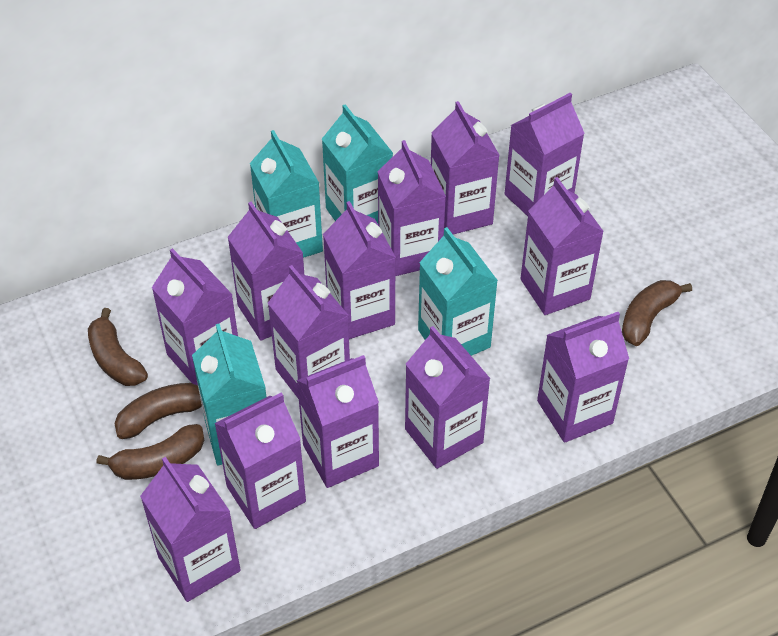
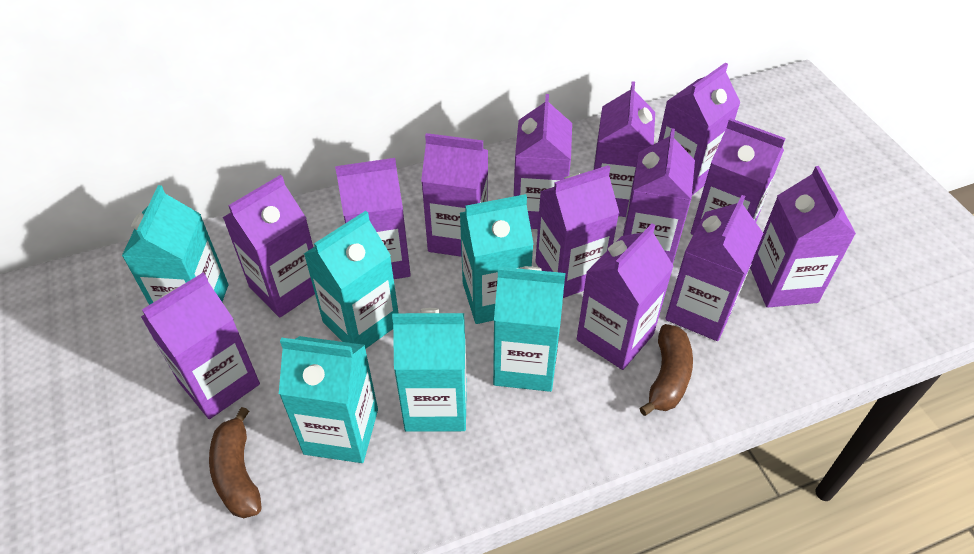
brown banana: 4 -> 2
turquoise carton: 4 -> 6

